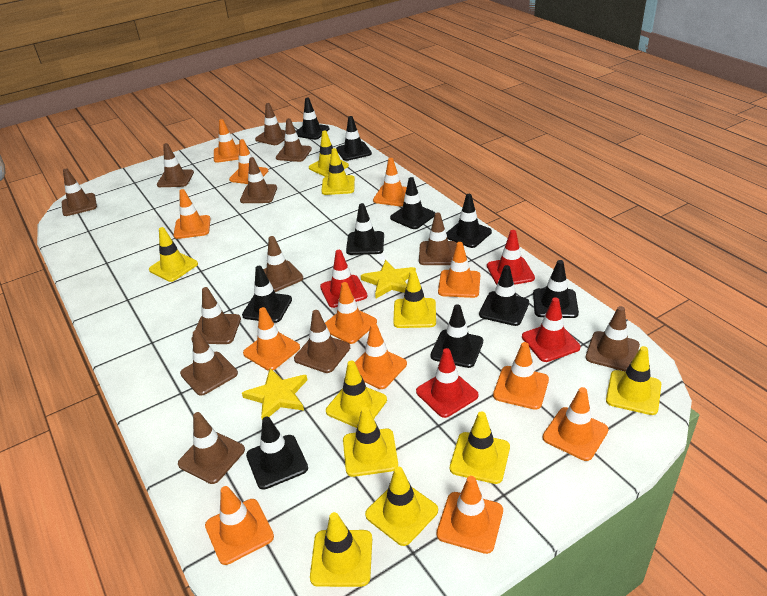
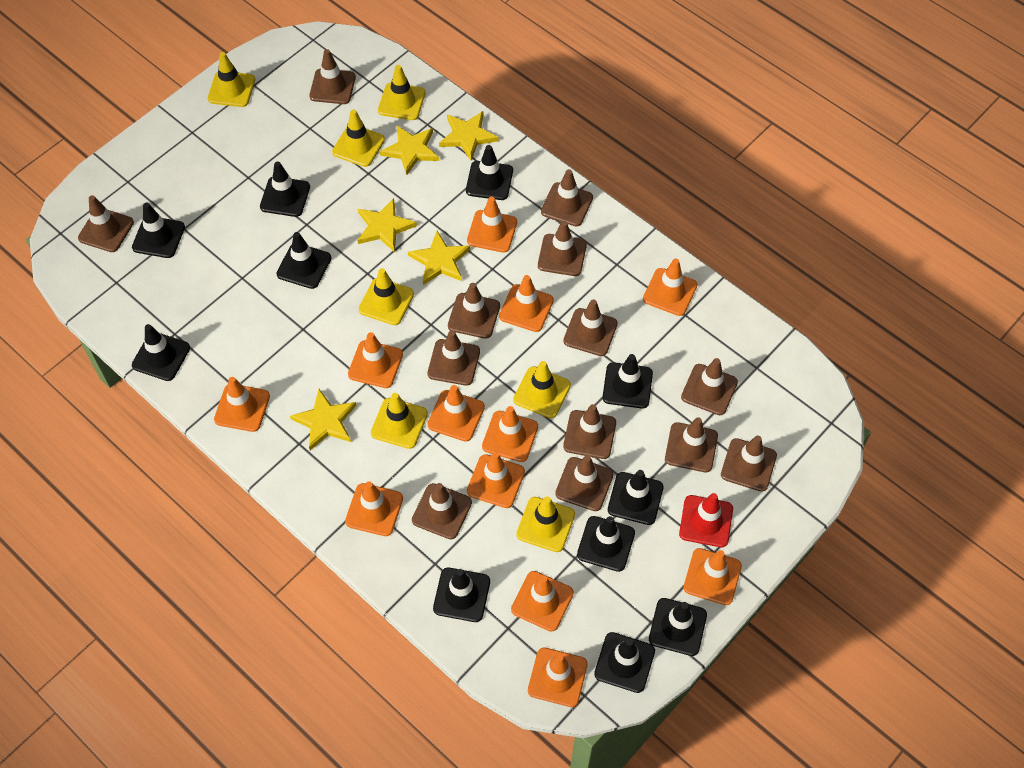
black traffic cone: 10 -> 11
brown traffic cone: 12 -> 13
red traffic cone: 4 -> 1
yellow star: 2 -> 5
yellow traffic cone: 10 -> 7

